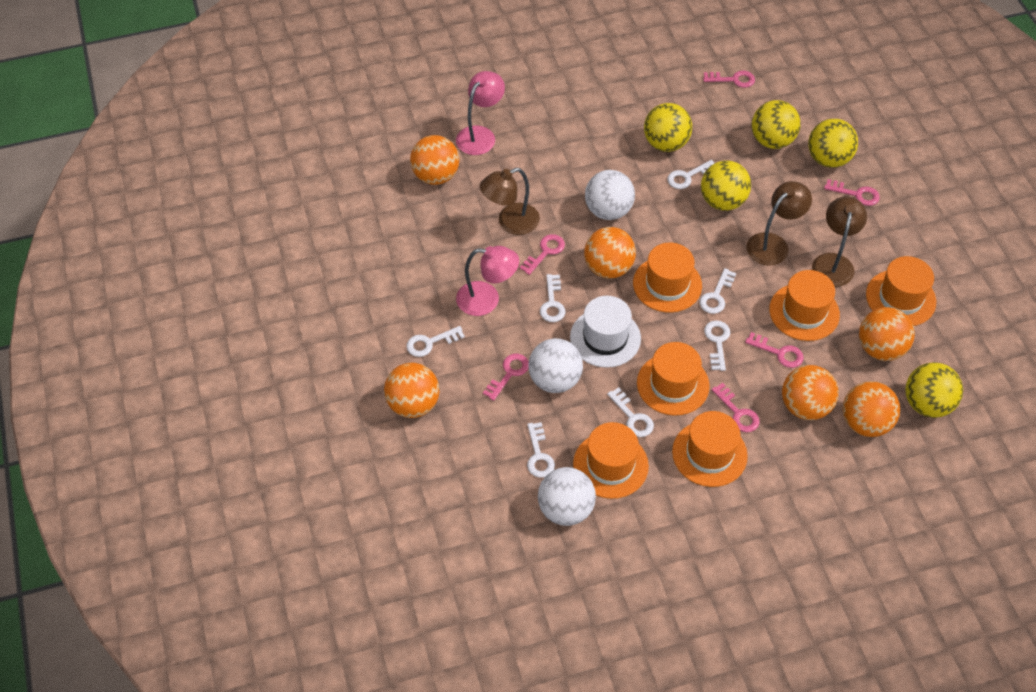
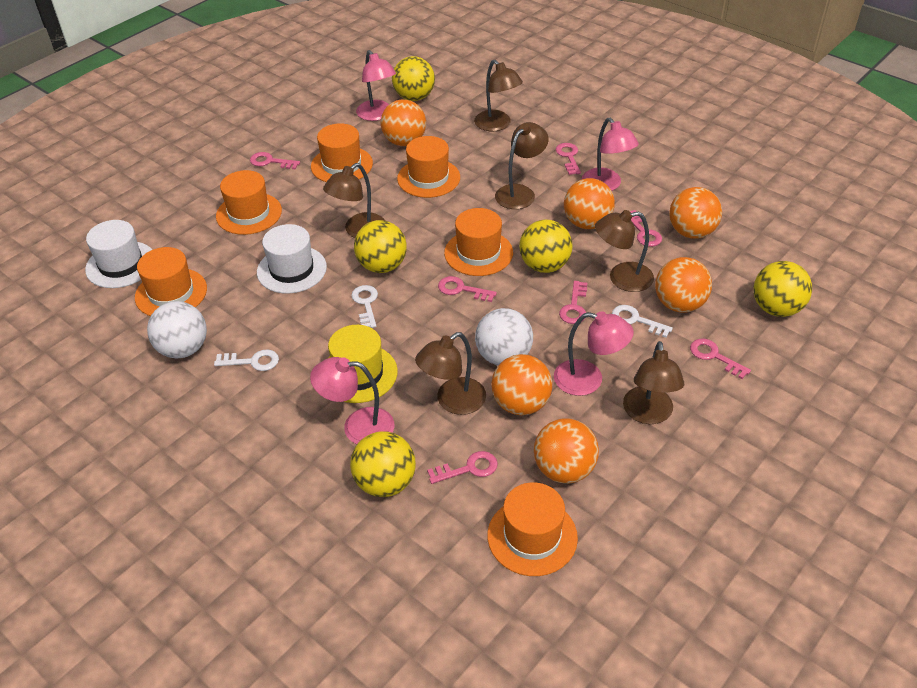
brown lamp: 3 -> 6
pink key: 6 -> 7
pink lamp: 2 -> 4
white ball: 3 -> 2
white hat: 1 -> 2
white key: 7 -> 3
yellow hat: 0 -> 1

